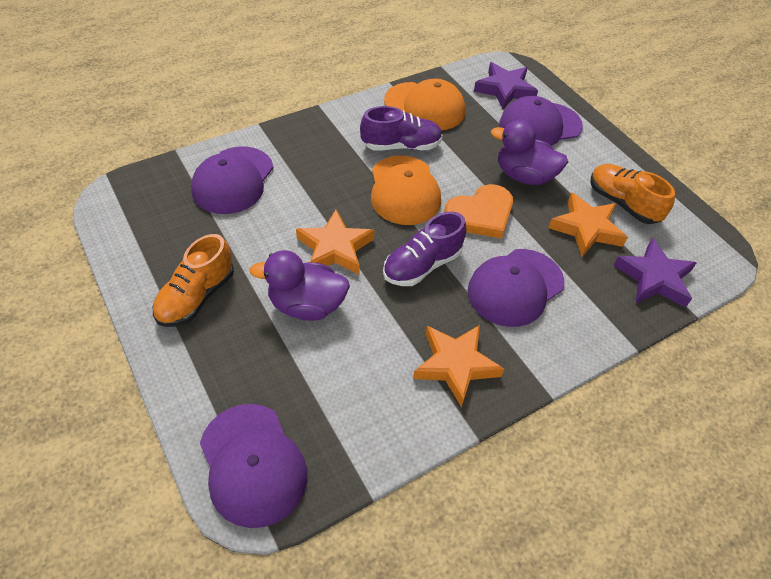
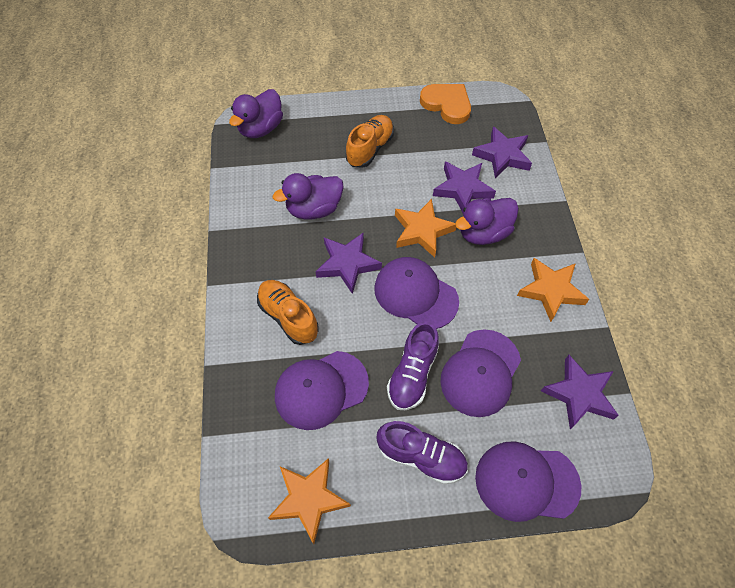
orange cap: 2 -> 0
purple duck: 2 -> 3
purple star: 2 -> 4

